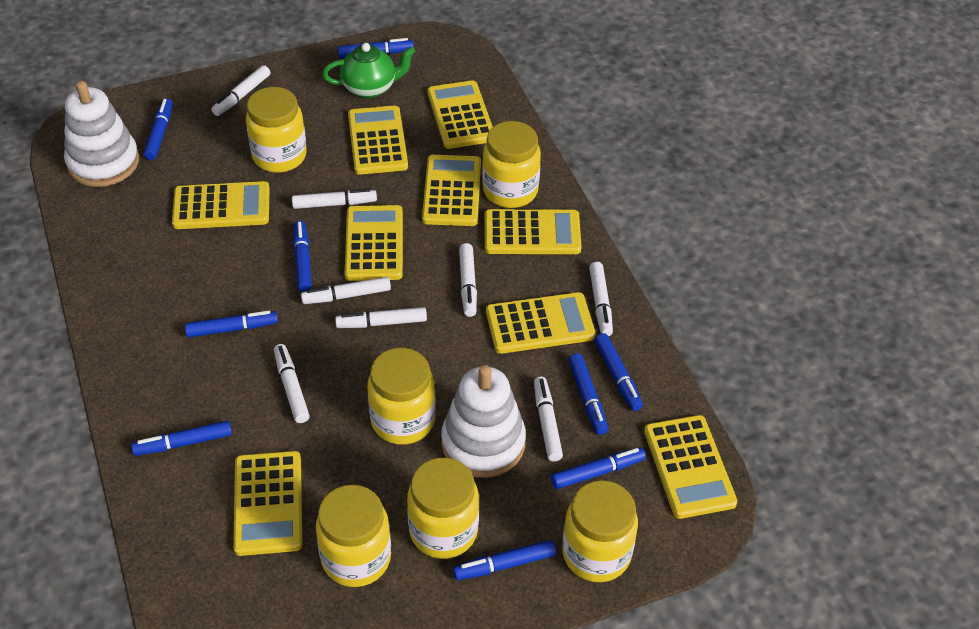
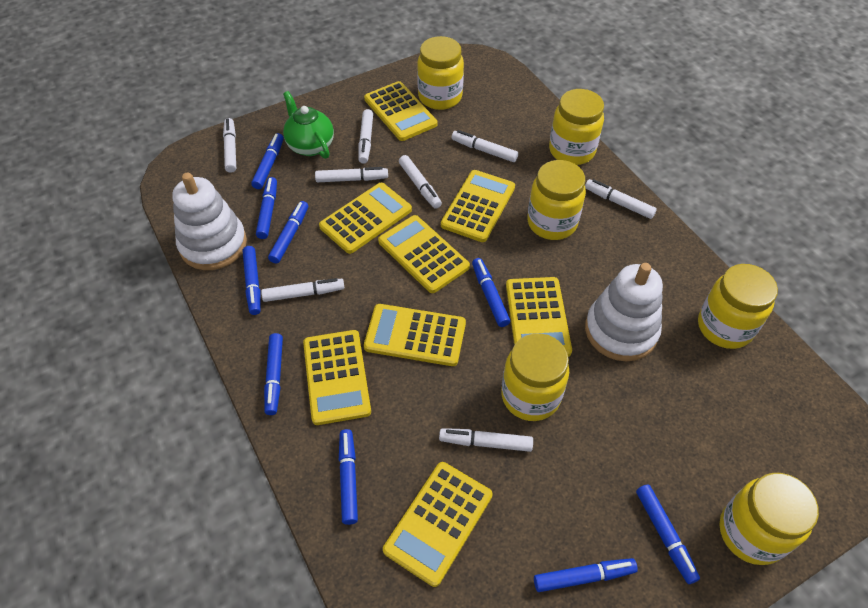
yellow calculator: 9 -> 8

